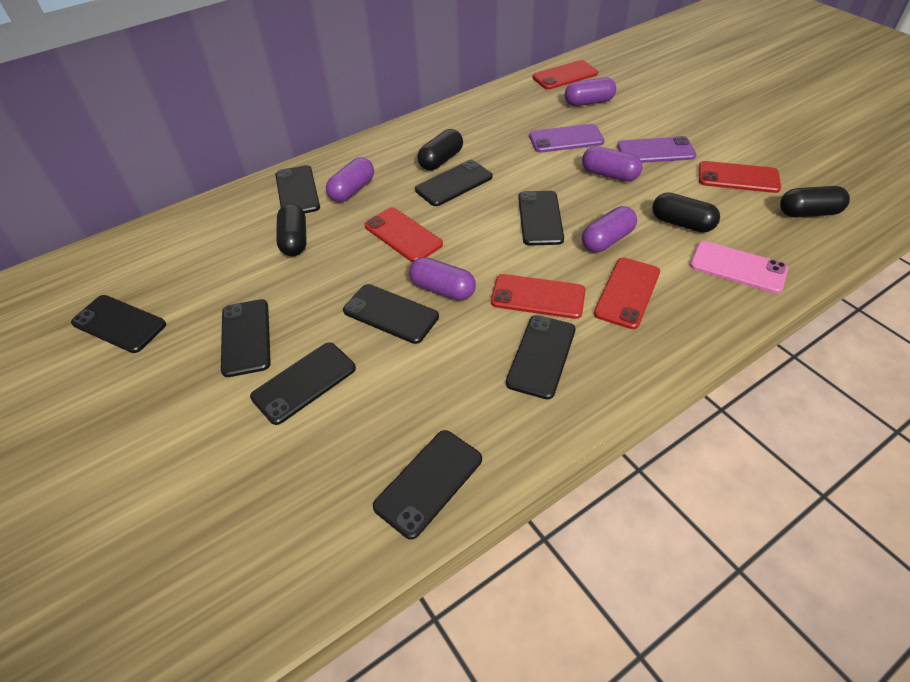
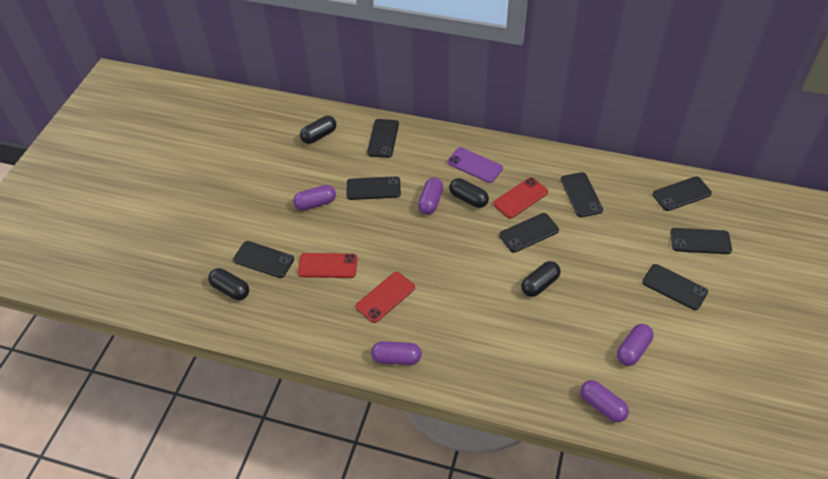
black phone: 9 -> 8
pink phone: 1 -> 0
purple phone: 2 -> 1
red phone: 5 -> 3

